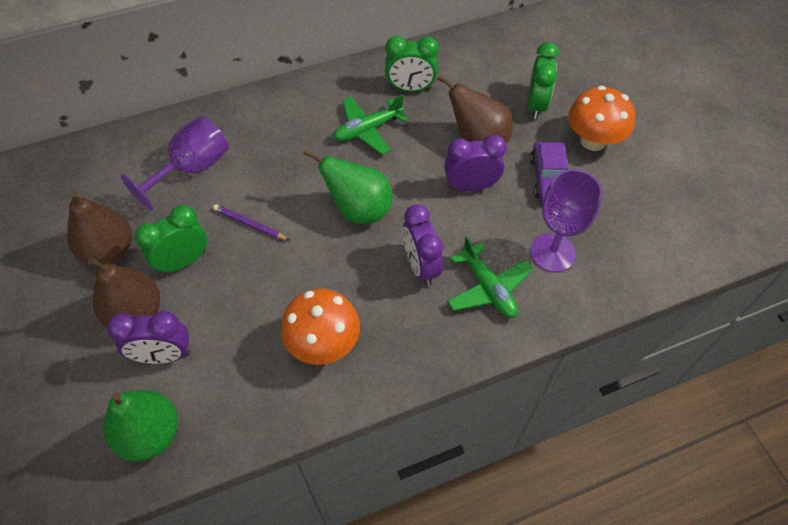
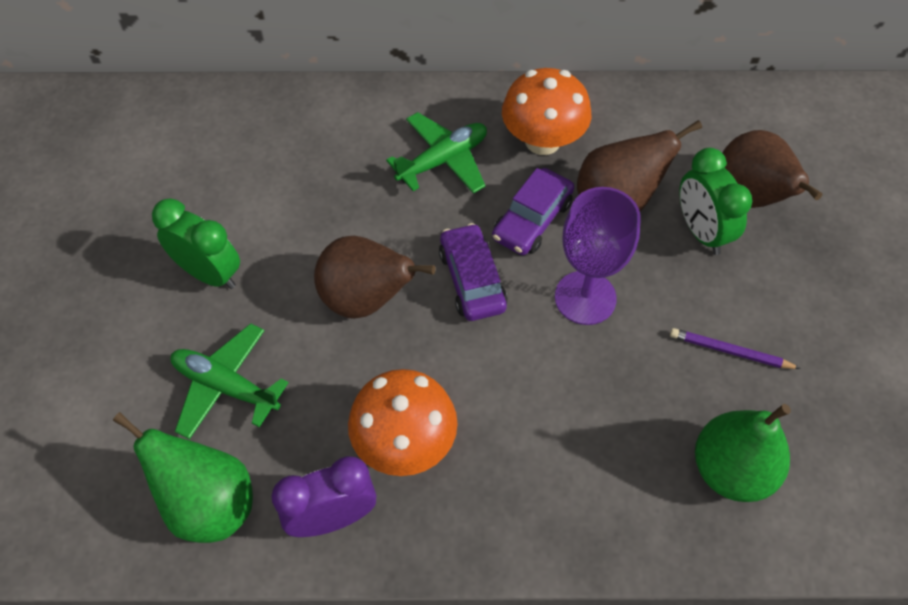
green clock: 3 -> 2
purple car: 1 -> 2
purple clock: 3 -> 1
purple goblet: 2 -> 1

